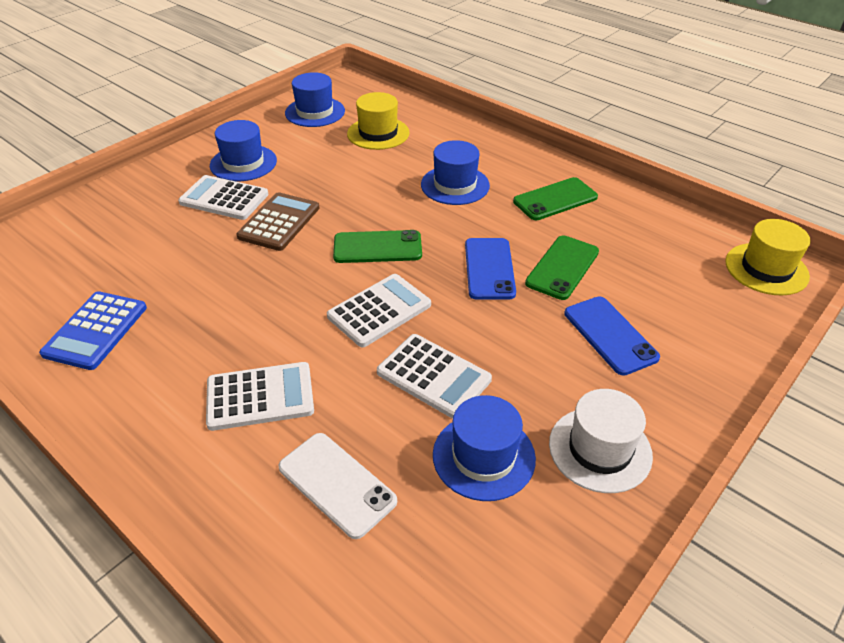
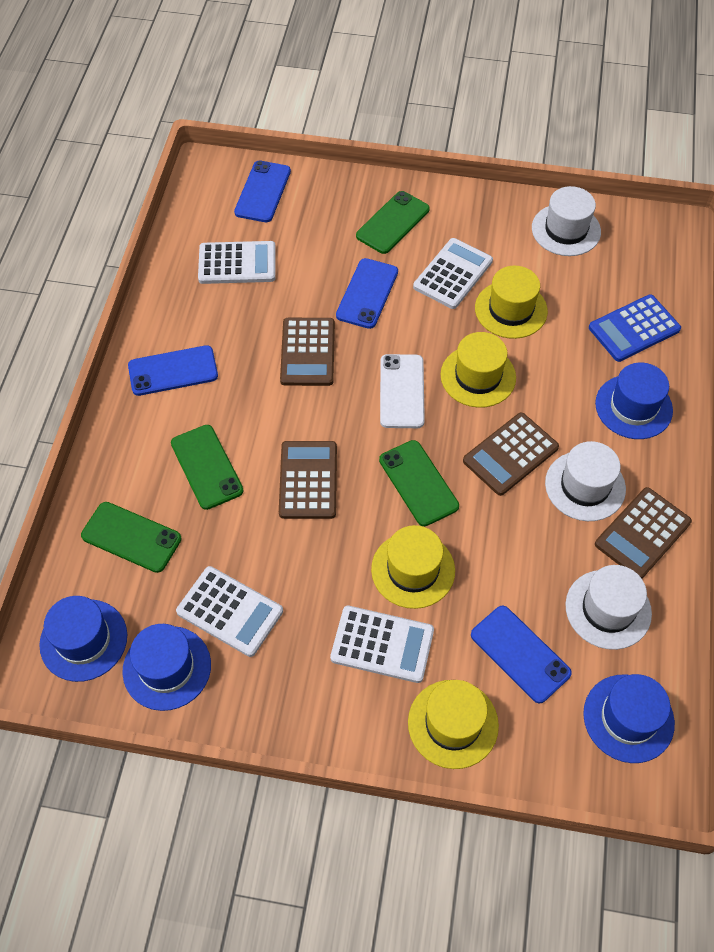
blue phone: 2 -> 4
brown calculator: 1 -> 4
green phone: 3 -> 4
white hat: 1 -> 3
yellow hat: 2 -> 4

